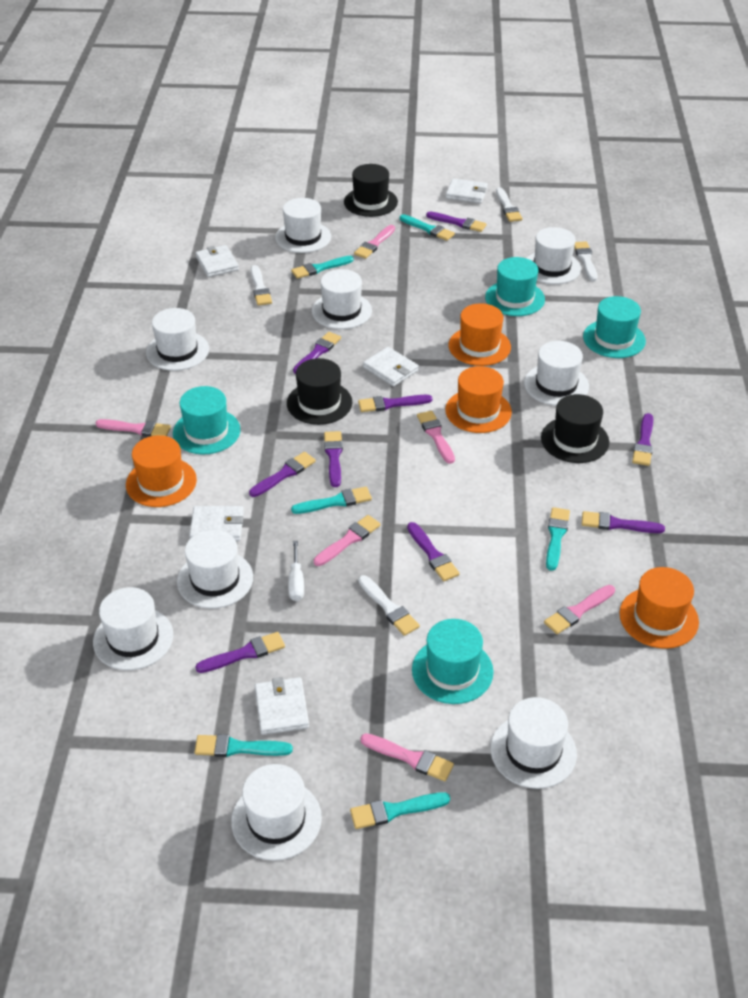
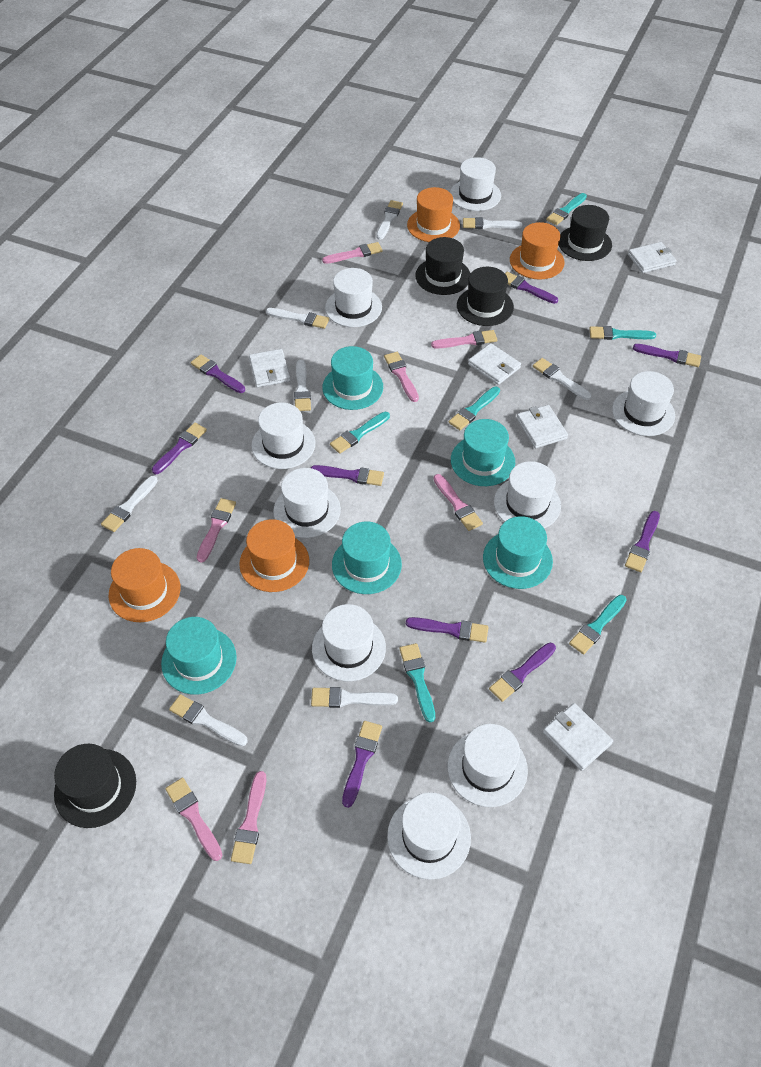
black hat: 3 -> 4
pink brush: 6 -> 7
turquoise hat: 4 -> 5
white brush: 4 -> 8
white screwdriver: 1 -> 0

